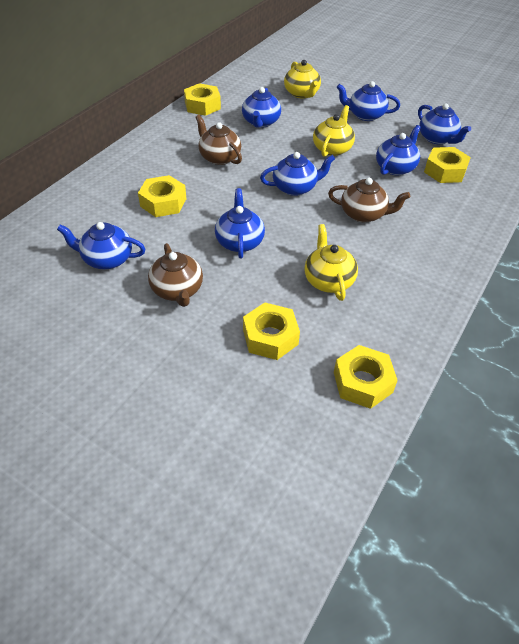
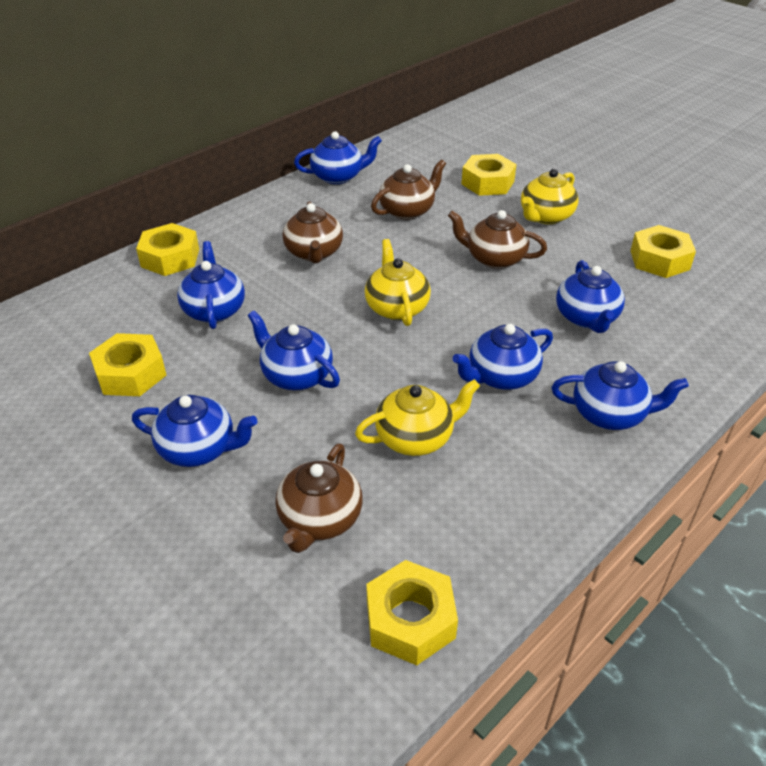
brown teapot: 3 -> 4

